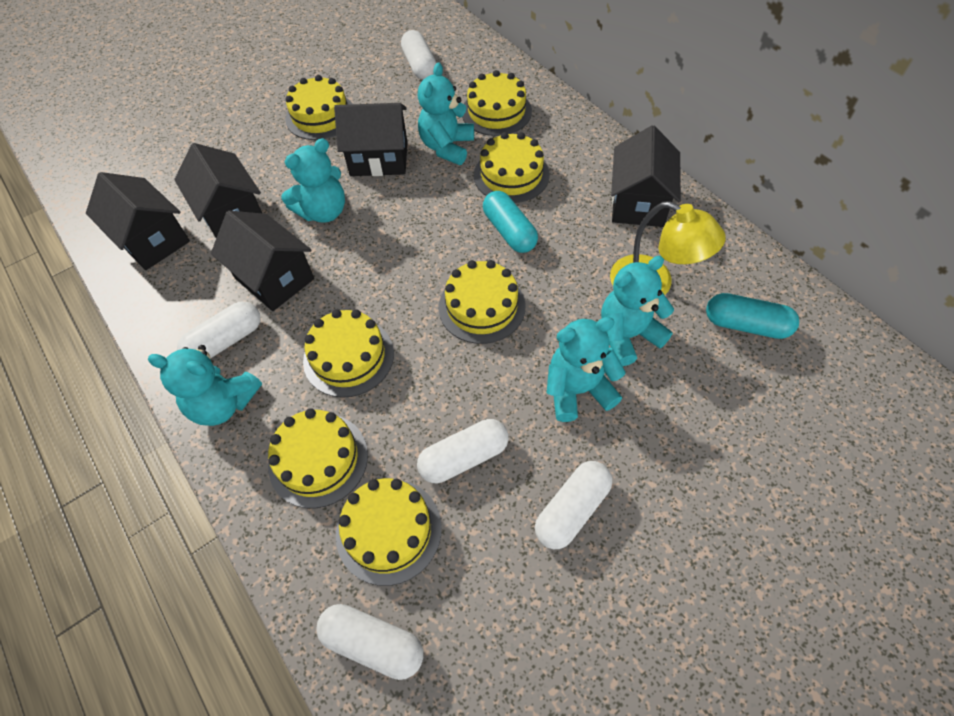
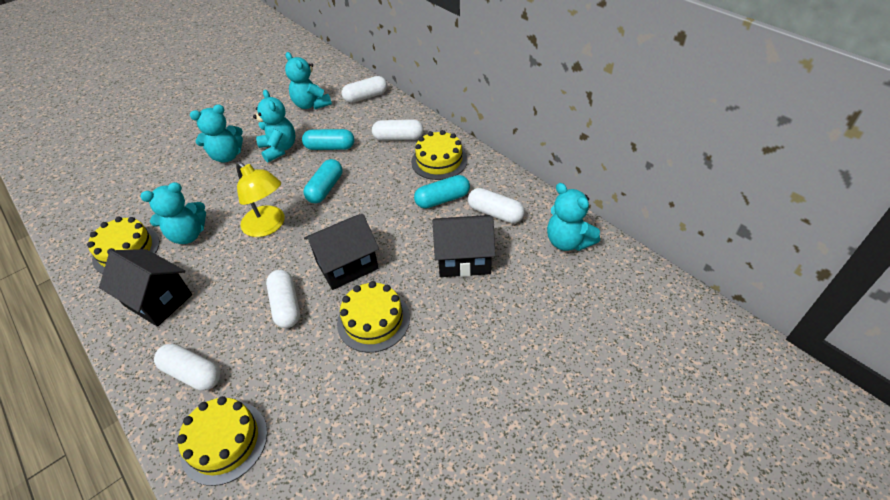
black house: 5 -> 3
turquoise capsule: 2 -> 3
yellow cake: 7 -> 4

